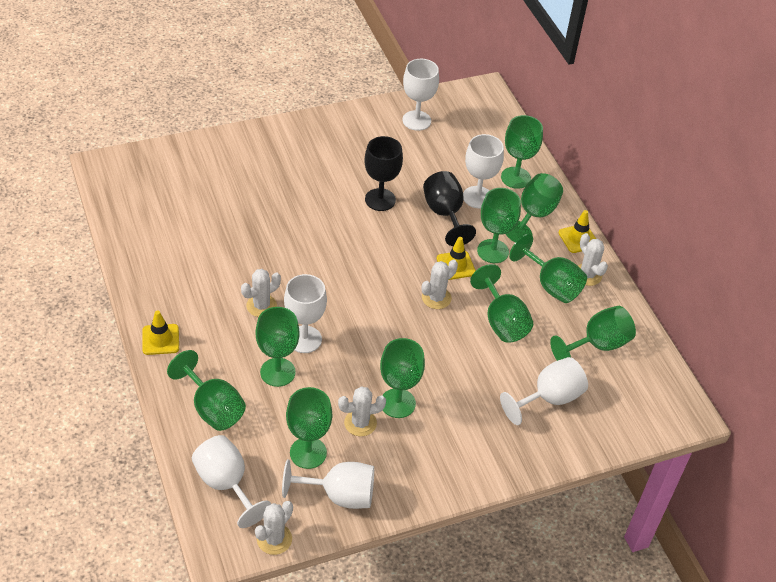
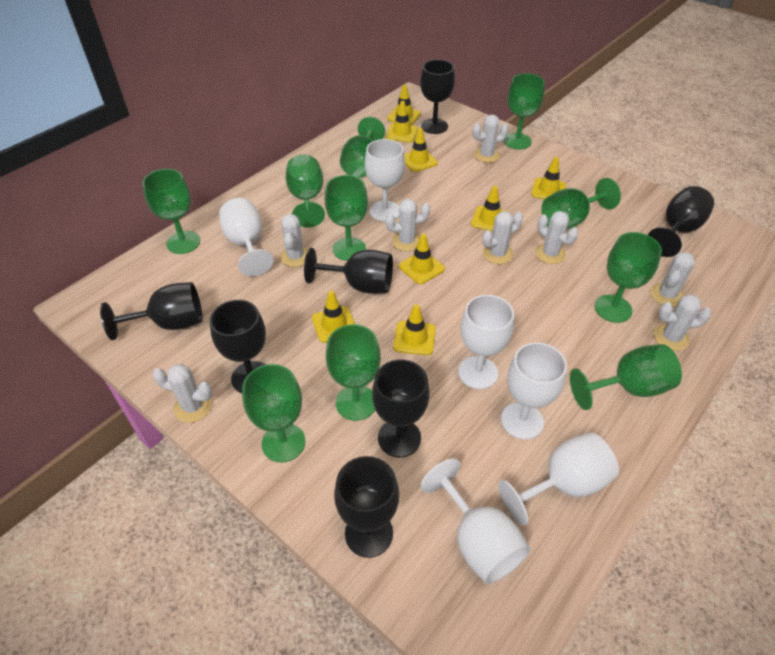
black goblet: 2 -> 7
white cactus: 5 -> 8
yellow traffic cone: 3 -> 8

